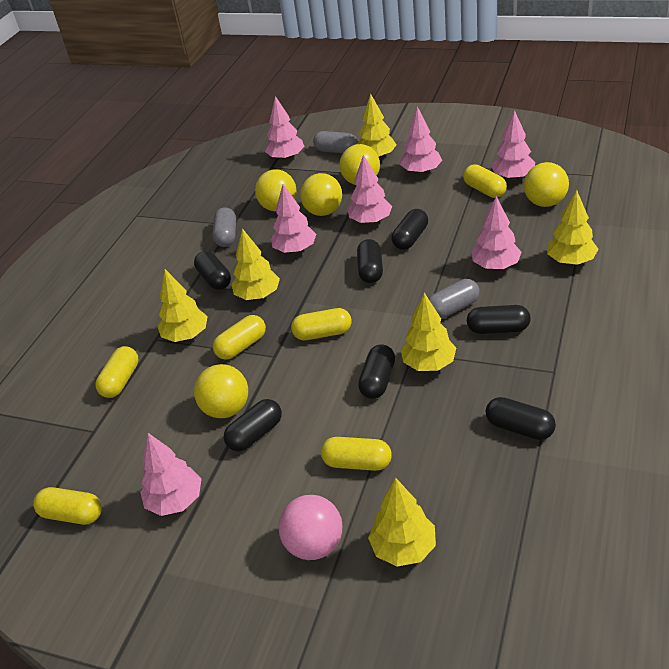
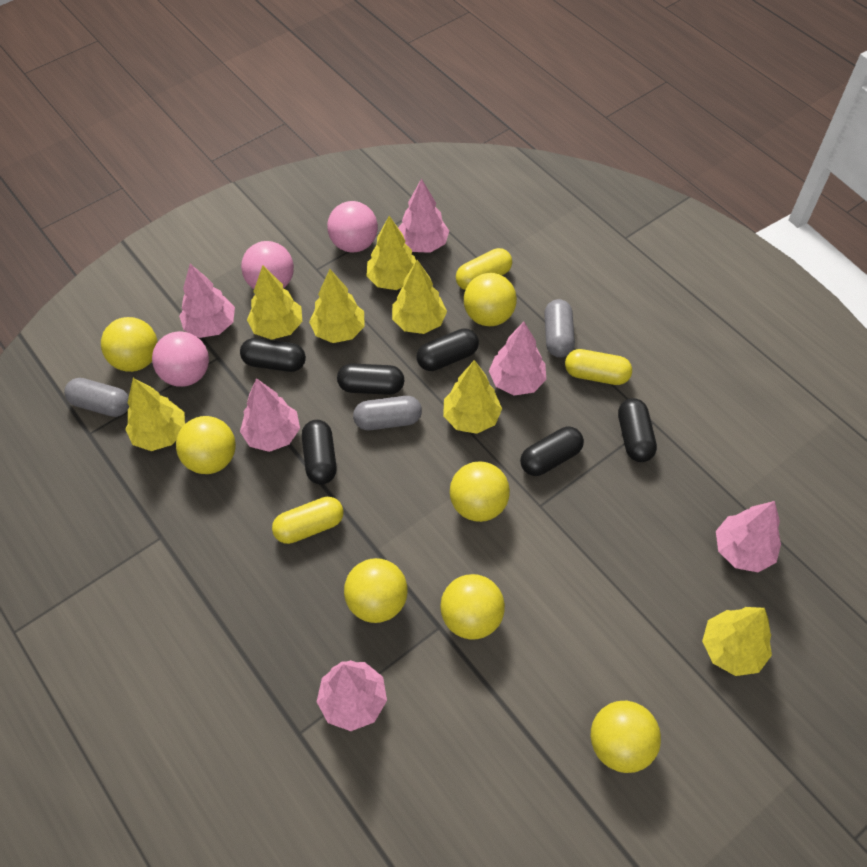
black capsule: 7 -> 6
pink ball: 1 -> 3
pink tree: 7 -> 6
yellow ball: 5 -> 7
yellow capsule: 6 -> 3
yellow tree: 6 -> 7

